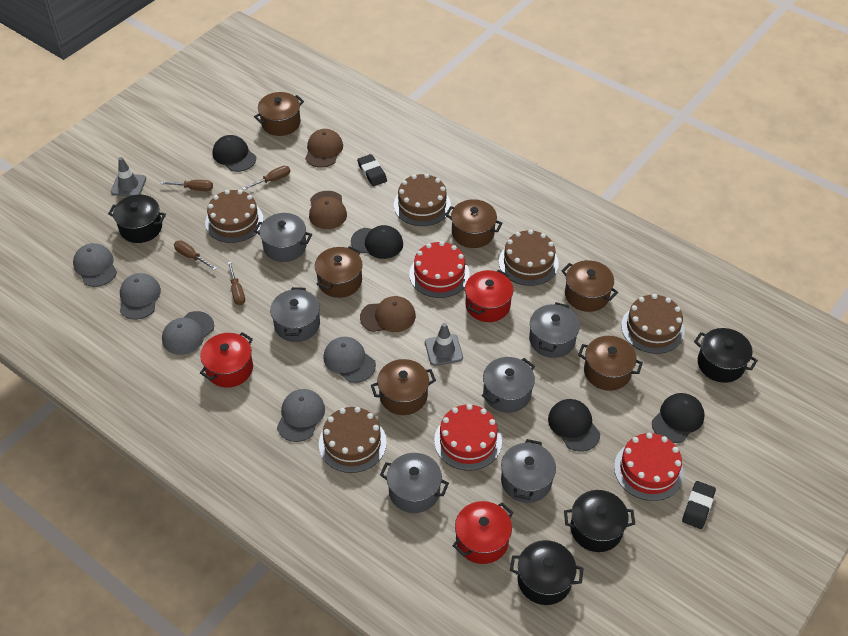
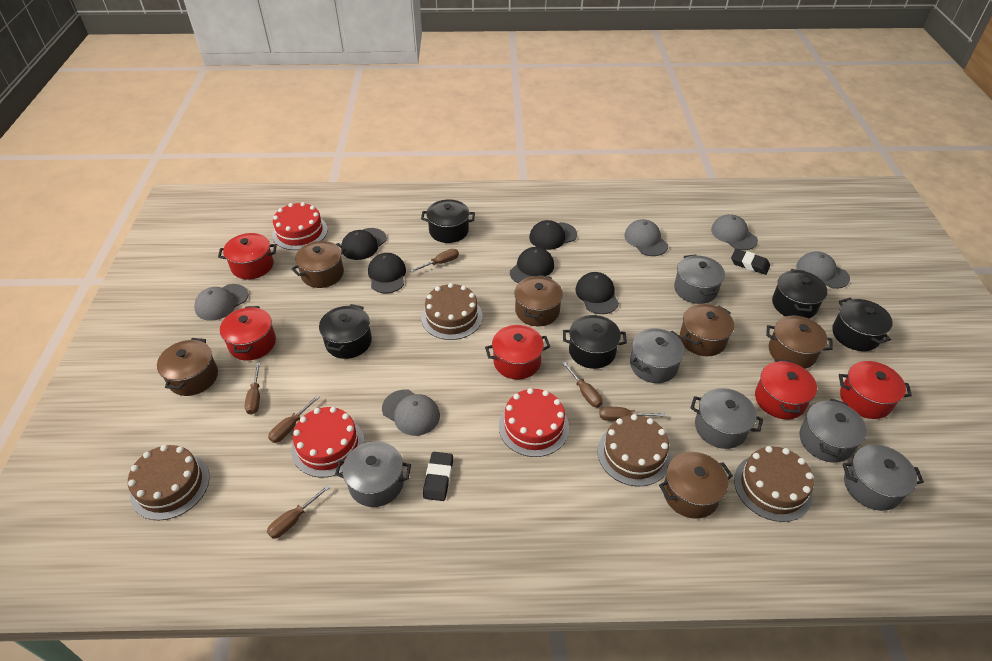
black cap: 4 -> 5
black pot: 4 -> 5
brown cake: 5 -> 4
brown cap: 3 -> 0
brown screwdriver: 4 -> 6
grey traffic cone: 2 -> 0
red pot: 3 -> 5

